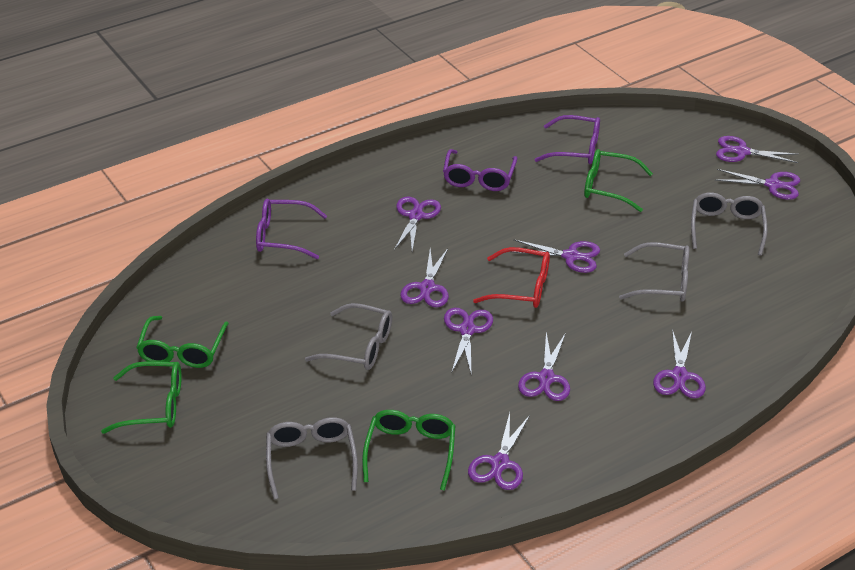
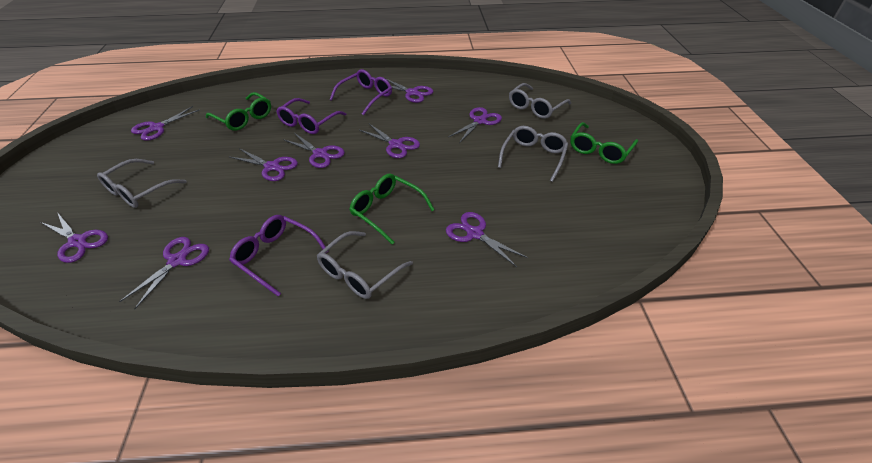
green glasses: 4 -> 3
red glasses: 1 -> 0

